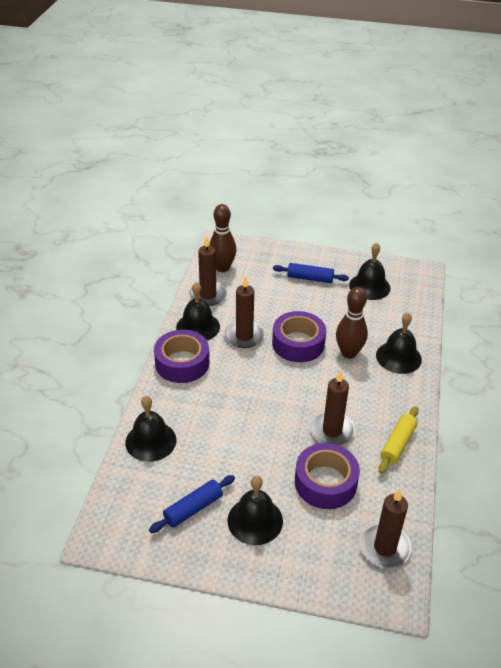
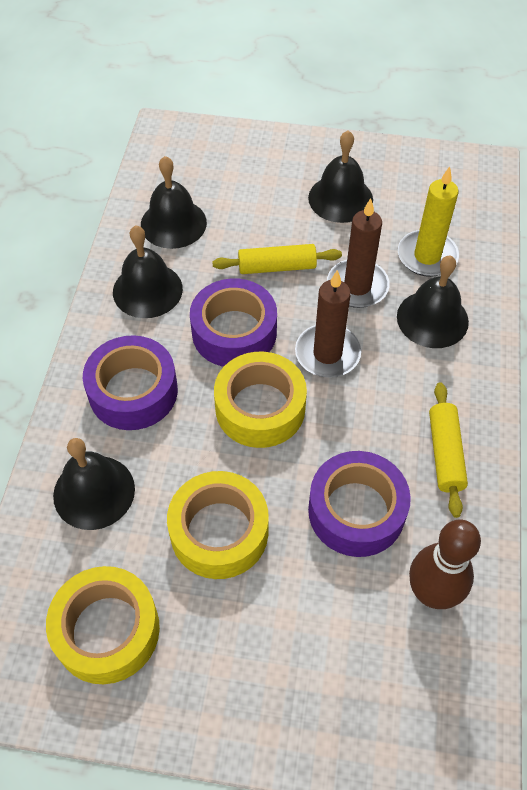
blue rolling pin: 2 -> 0
brown bowling pin: 2 -> 1
brown candle: 4 -> 2
yellow candle: 0 -> 1
yellow rolling pin: 1 -> 2
yellow tape: 0 -> 3

